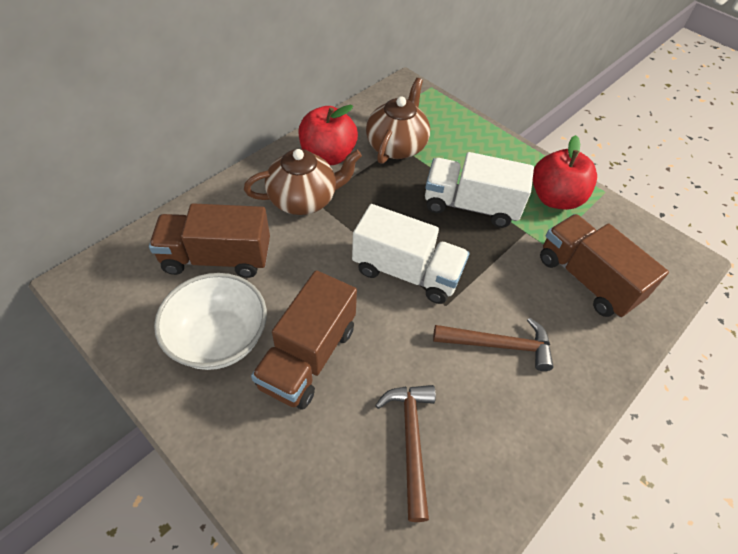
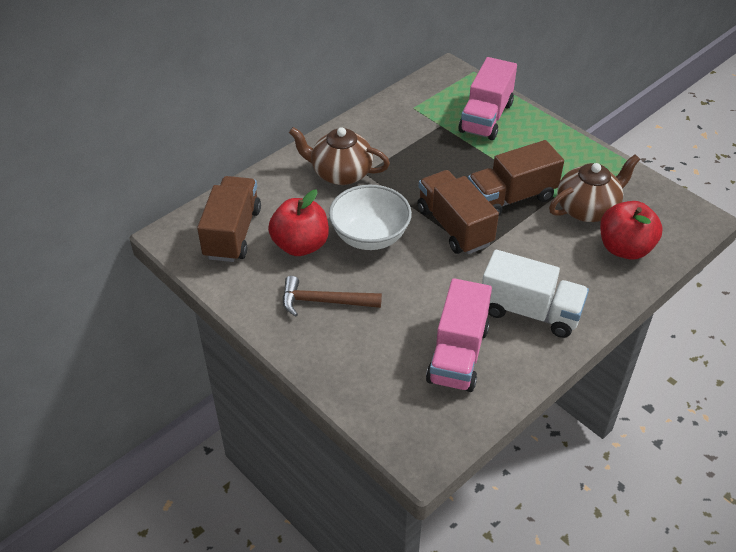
brown hammer: 2 -> 1
pink truck: 0 -> 2
white truck: 2 -> 1

